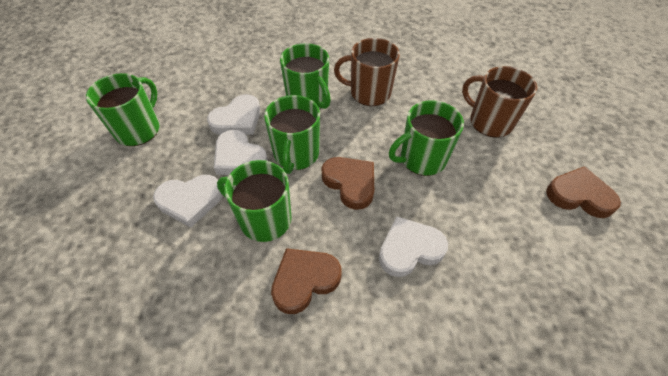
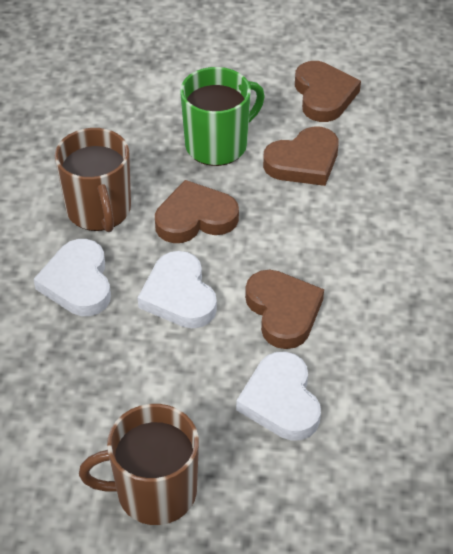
brown heart: 3 -> 4
green mug: 5 -> 1
white heart: 4 -> 3

